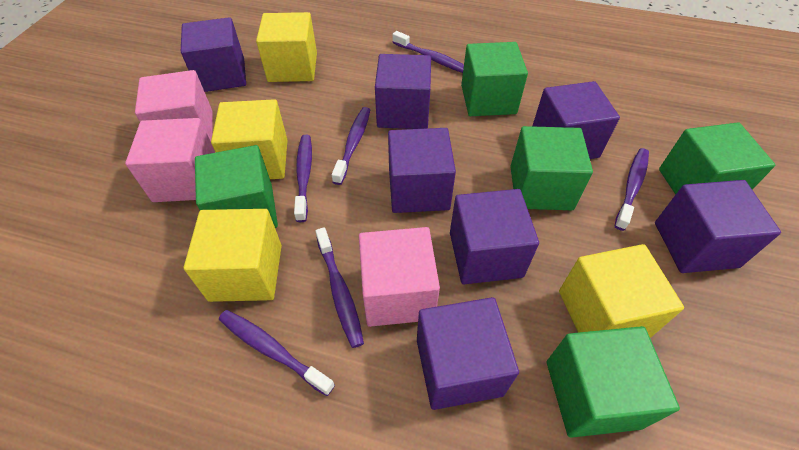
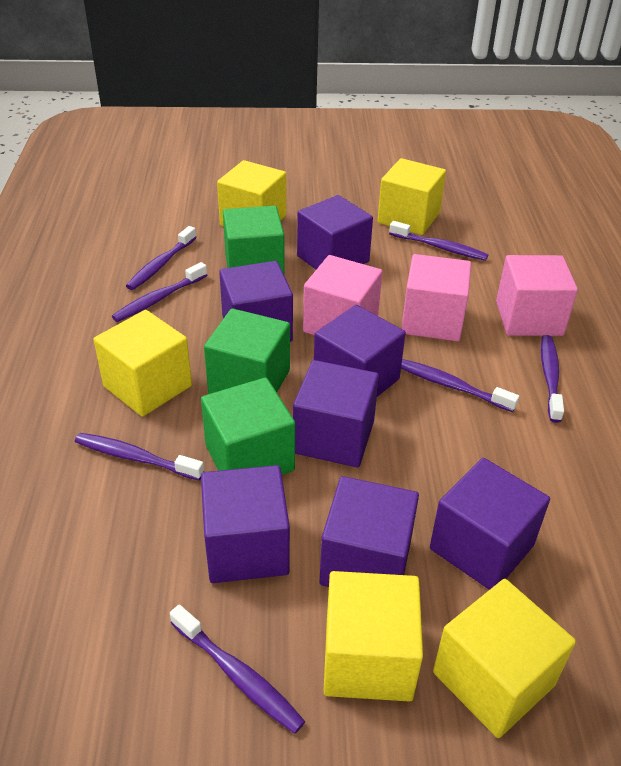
green cube: 5 -> 3
purple toothbrush: 6 -> 7
yellow cube: 4 -> 5

